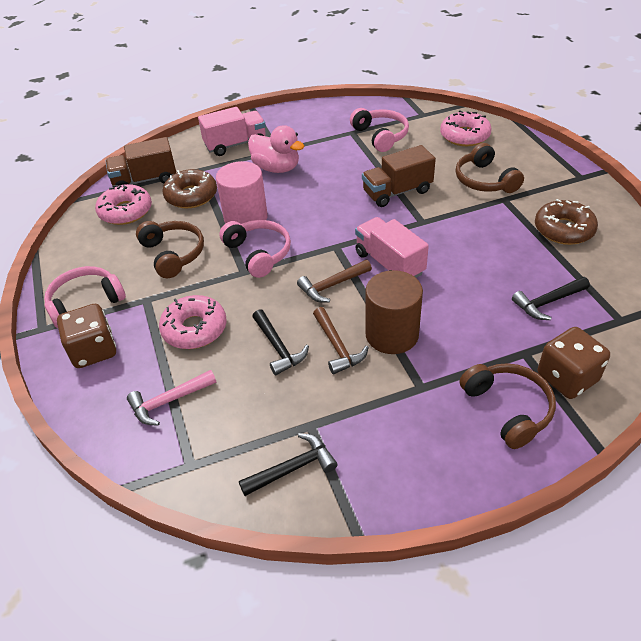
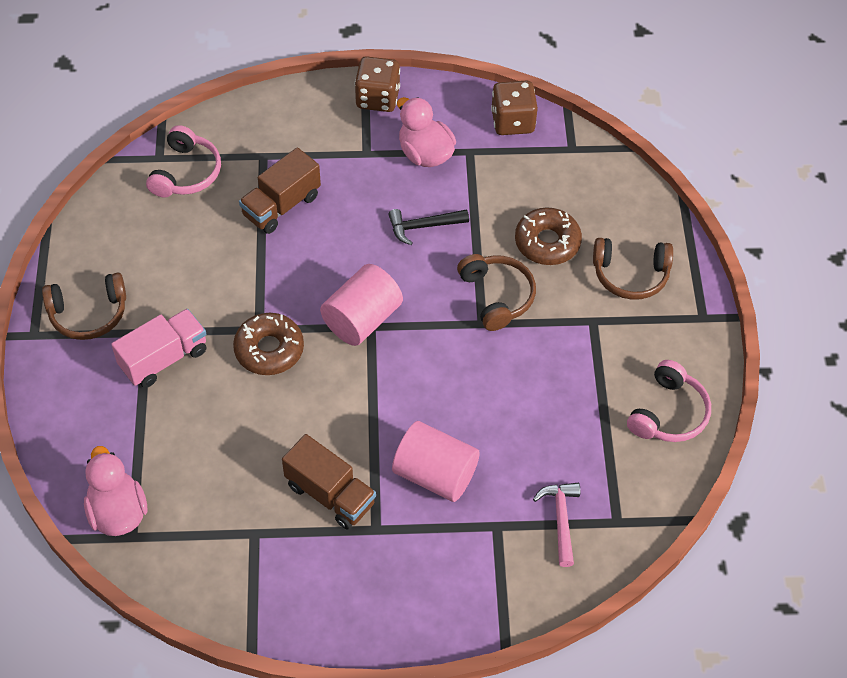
black hammer: 3 -> 1
brown cylinder: 1 -> 0
brown hammer: 2 -> 0
pink cylinder: 1 -> 2
pink donut: 3 -> 0
pink duck: 1 -> 2
pink headphones: 3 -> 2
pink truck: 2 -> 1

